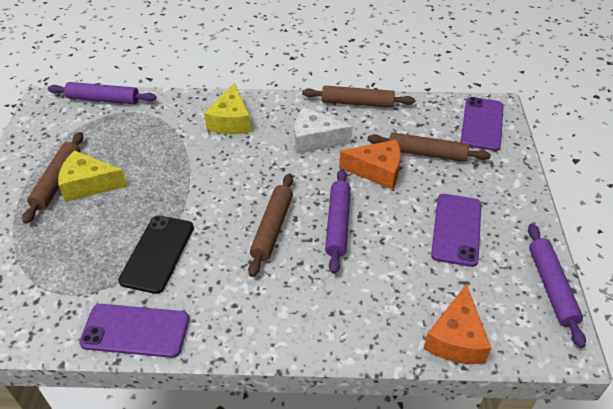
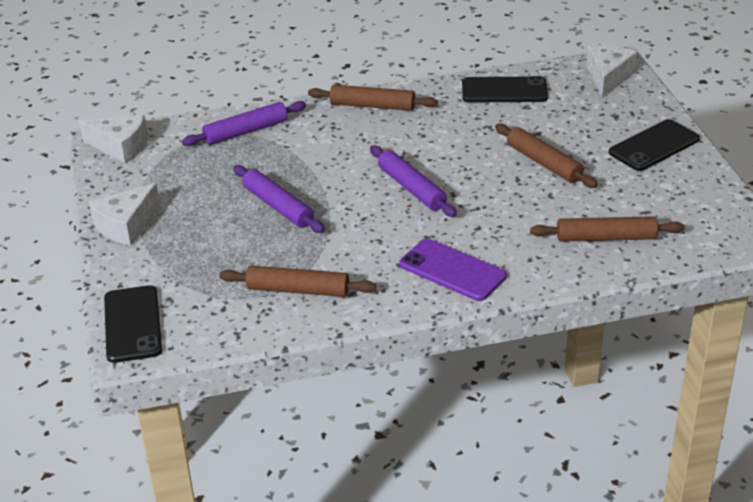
black phone: 1 -> 3
orange cheese: 2 -> 0
purple phone: 3 -> 1
white cheese: 1 -> 3
yellow cheese: 2 -> 0

